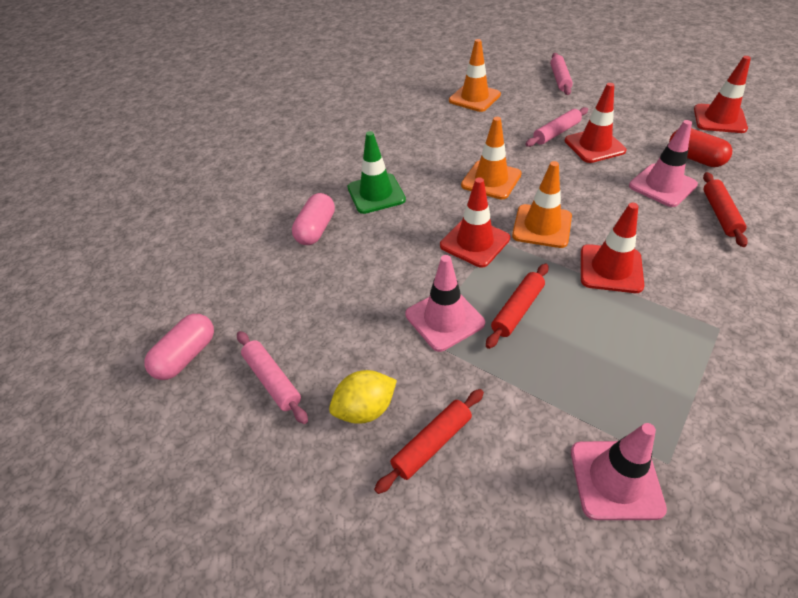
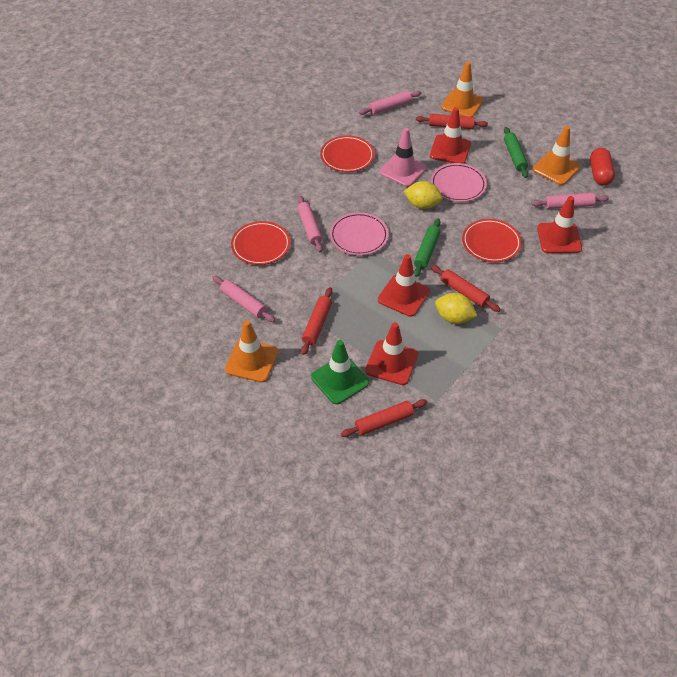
green rolling pin: 0 -> 2
pink capsule: 2 -> 0
pink plate: 0 -> 2
pink rolling pin: 3 -> 4
pink traffic cone: 3 -> 1
red plate: 0 -> 3
red rolling pin: 3 -> 4
yellow lemon: 1 -> 2

